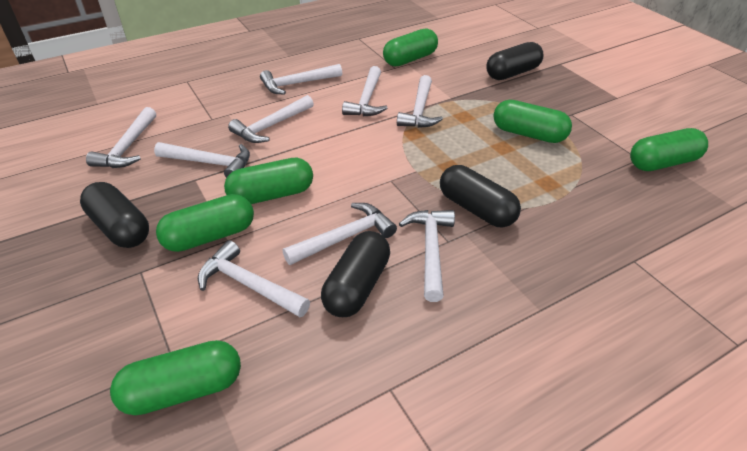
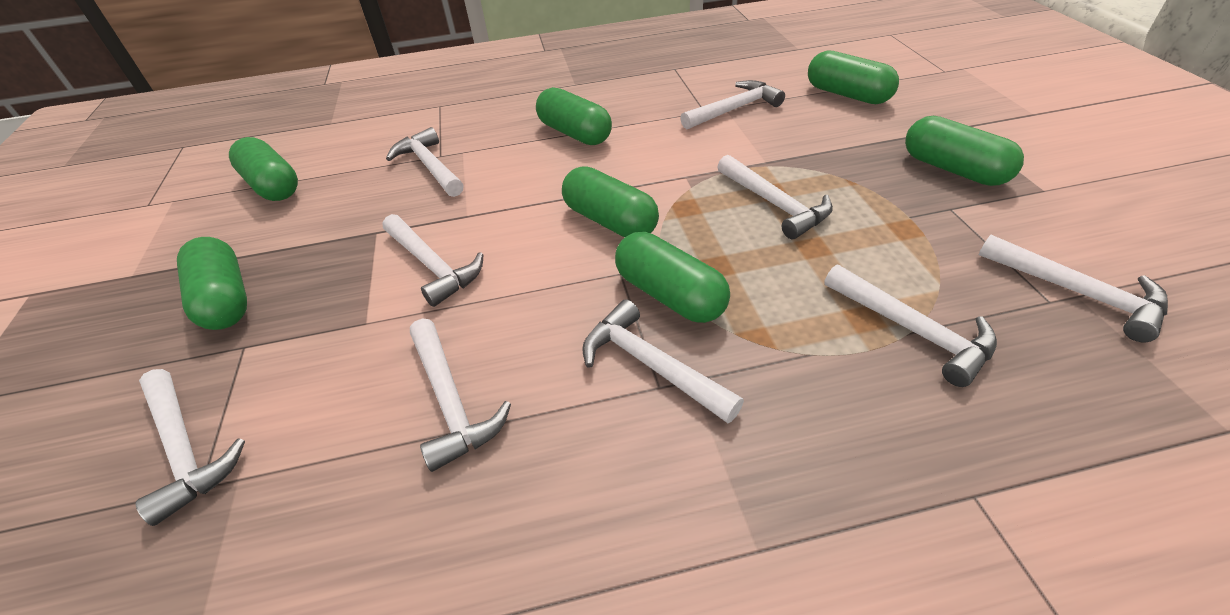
black capsule: 4 -> 0
green capsule: 6 -> 7

